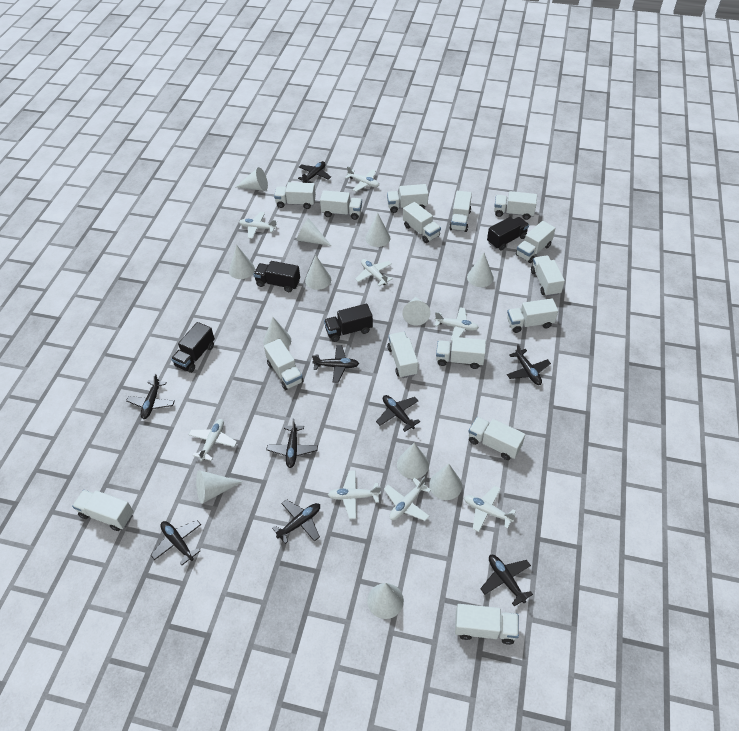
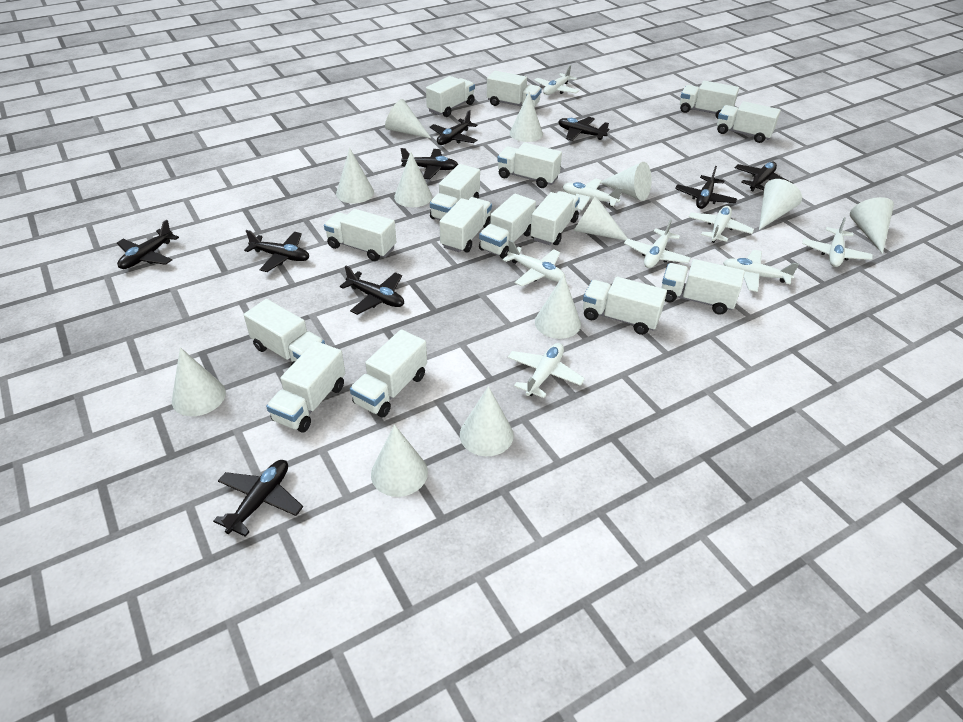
black truck: 4 -> 0

